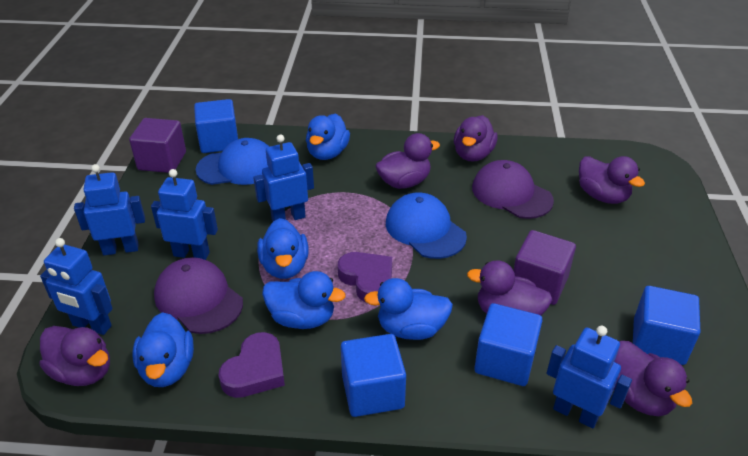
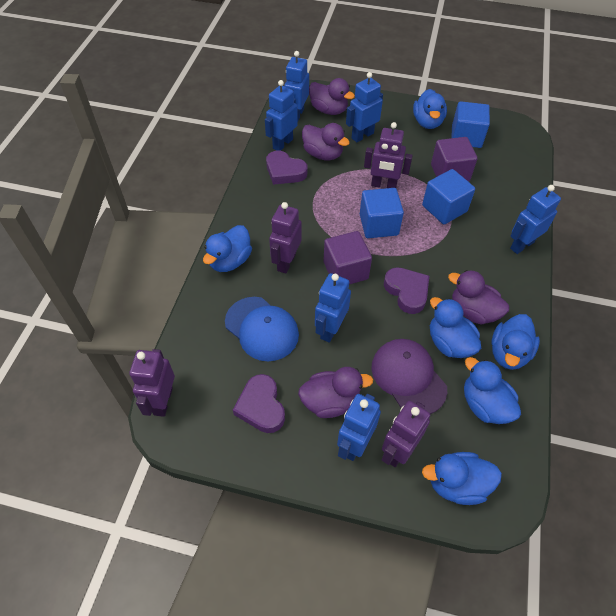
blue cap: 2 -> 1
blue cube: 4 -> 3
blue duck: 5 -> 6
blue robot: 5 -> 6
purple cap: 2 -> 1
purple duck: 6 -> 4
purple heart: 2 -> 3
purple robot: 0 -> 4

